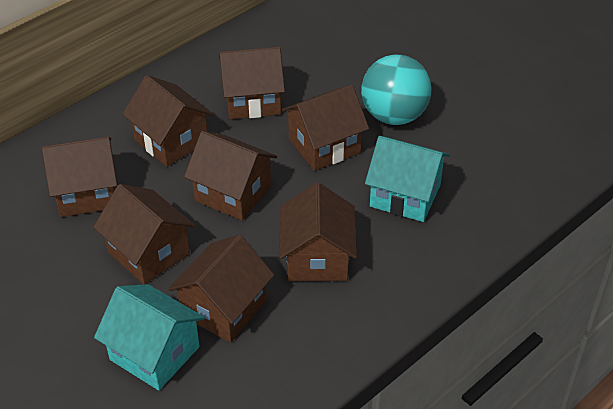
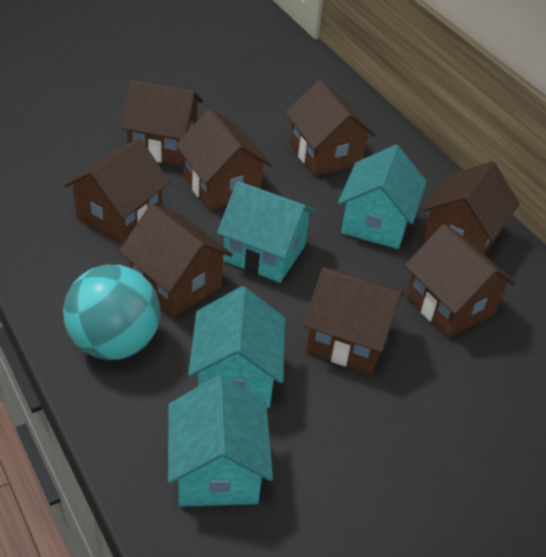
turquoise house: 2 -> 4

